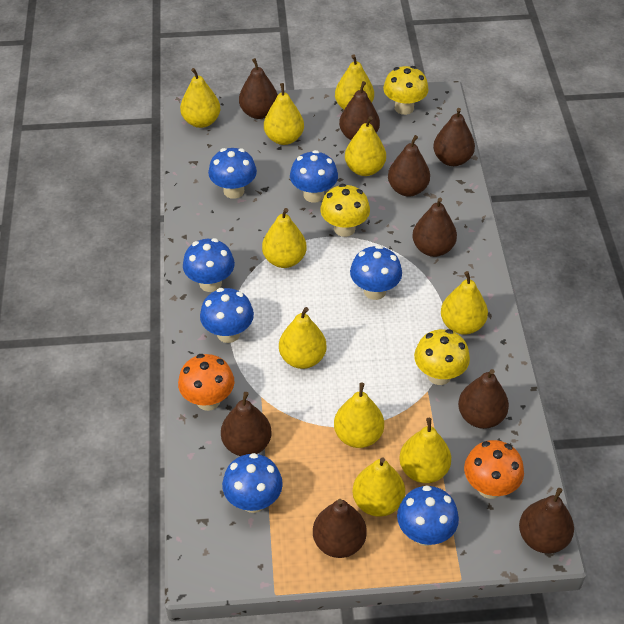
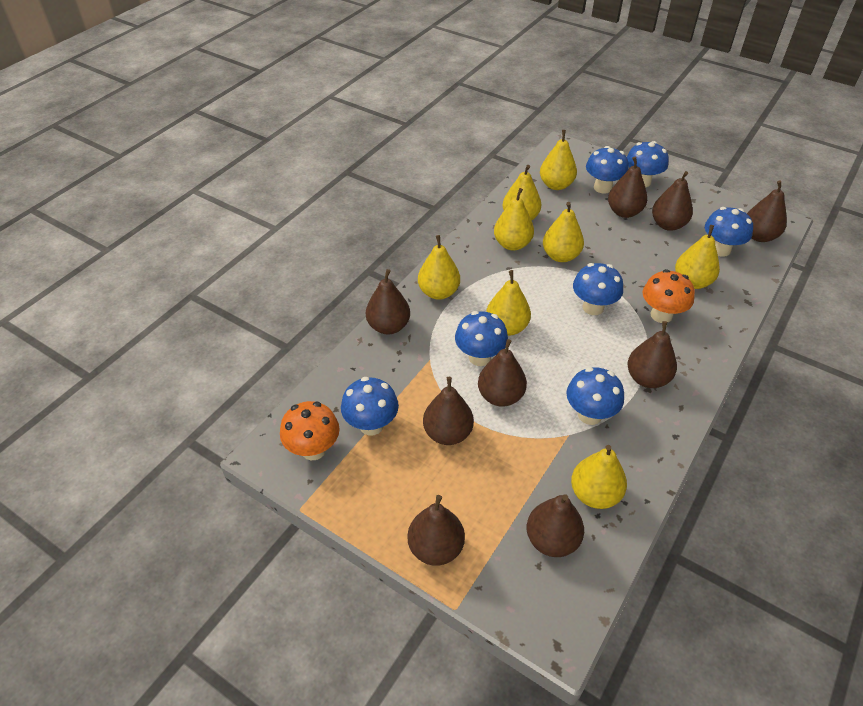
yellow mushroom: 3 -> 0
yellow pear: 10 -> 8

